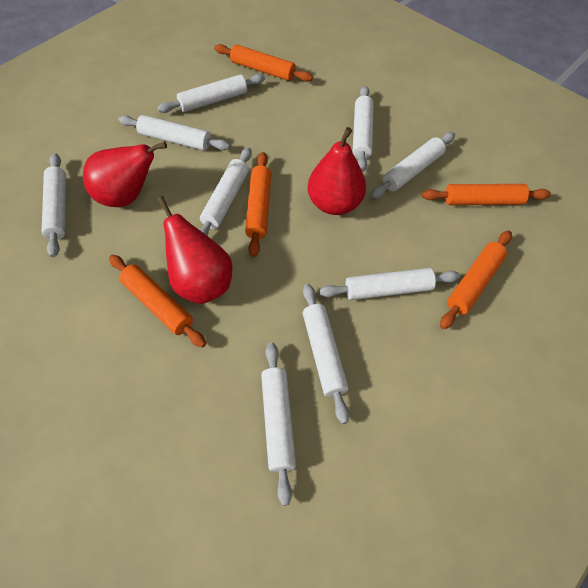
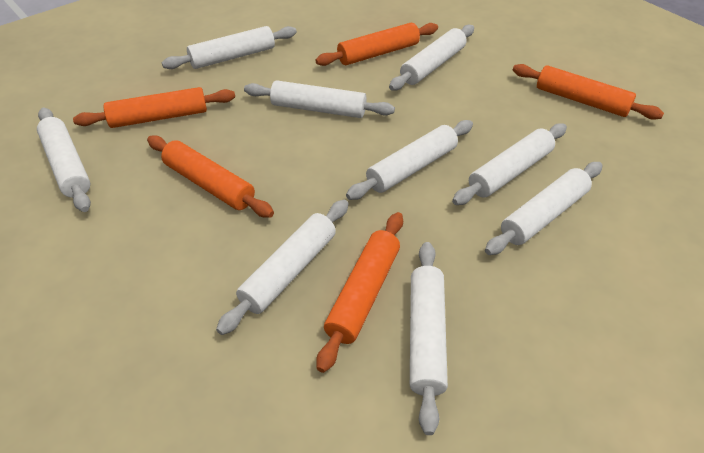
red pear: 3 -> 0

